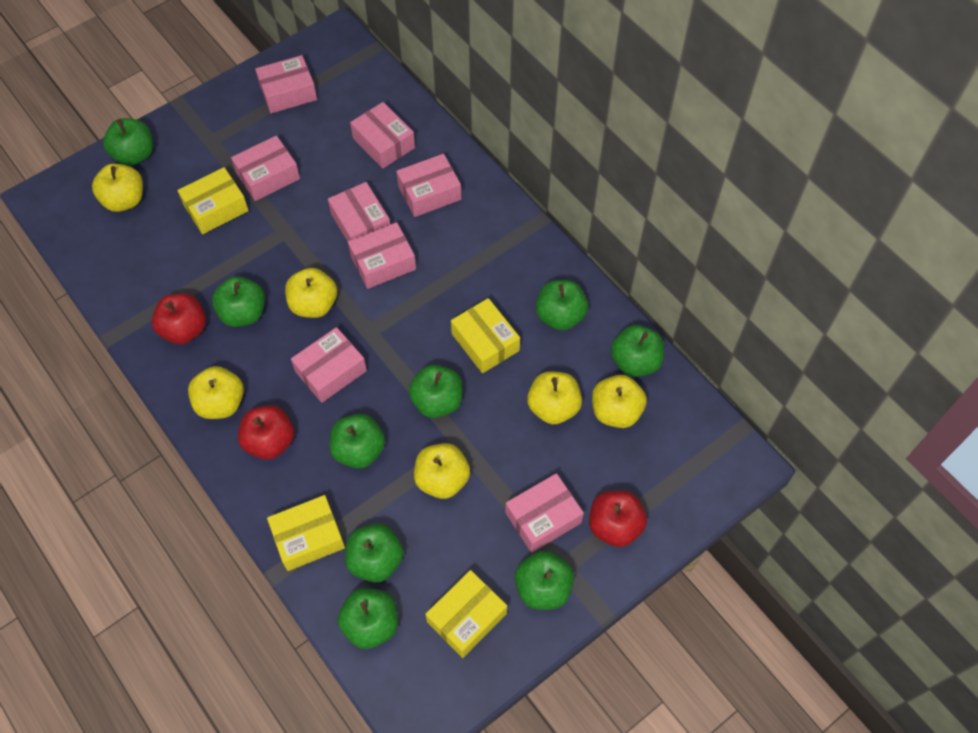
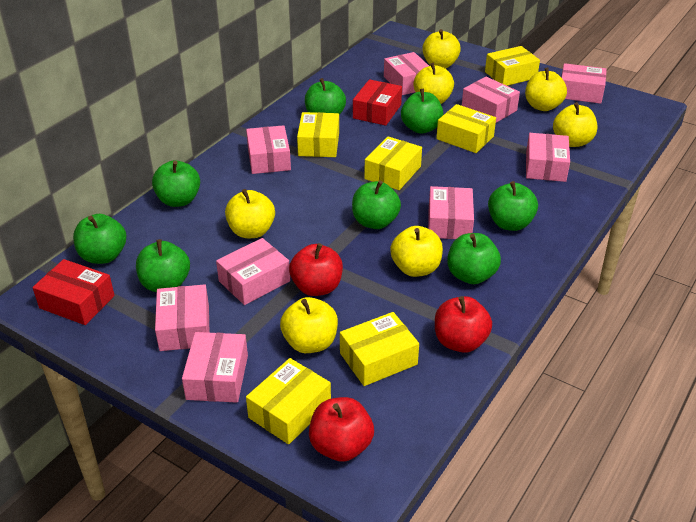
green apple: 9 -> 8
pink box: 8 -> 9
red box: 0 -> 2
yellow apple: 6 -> 7
yellow box: 4 -> 6

